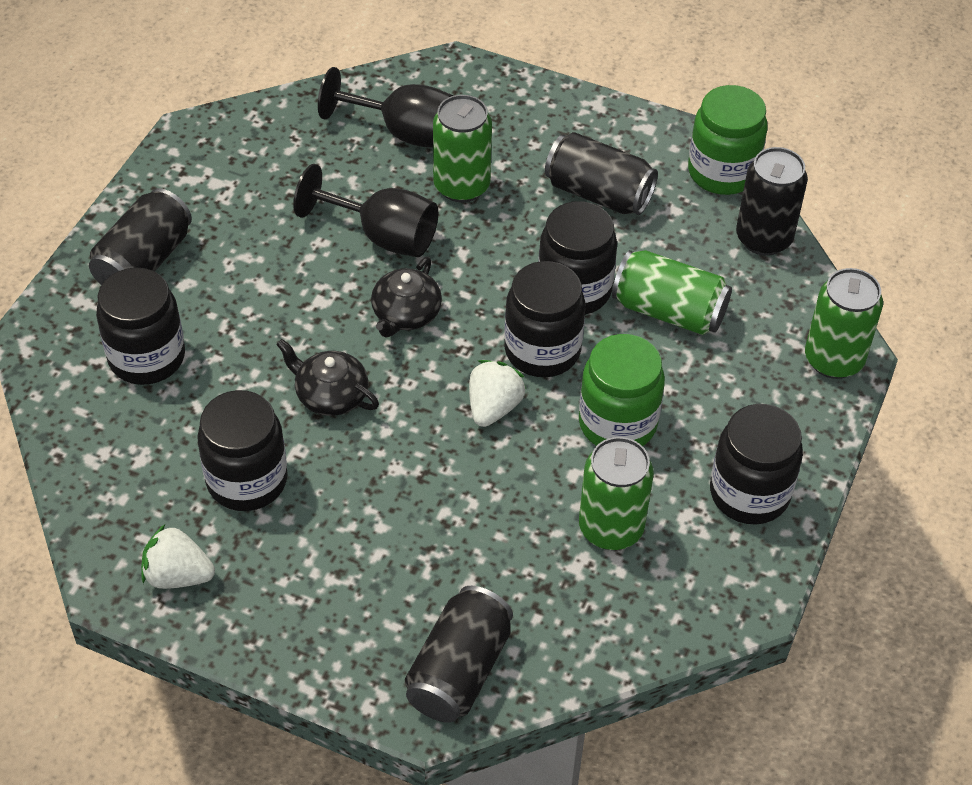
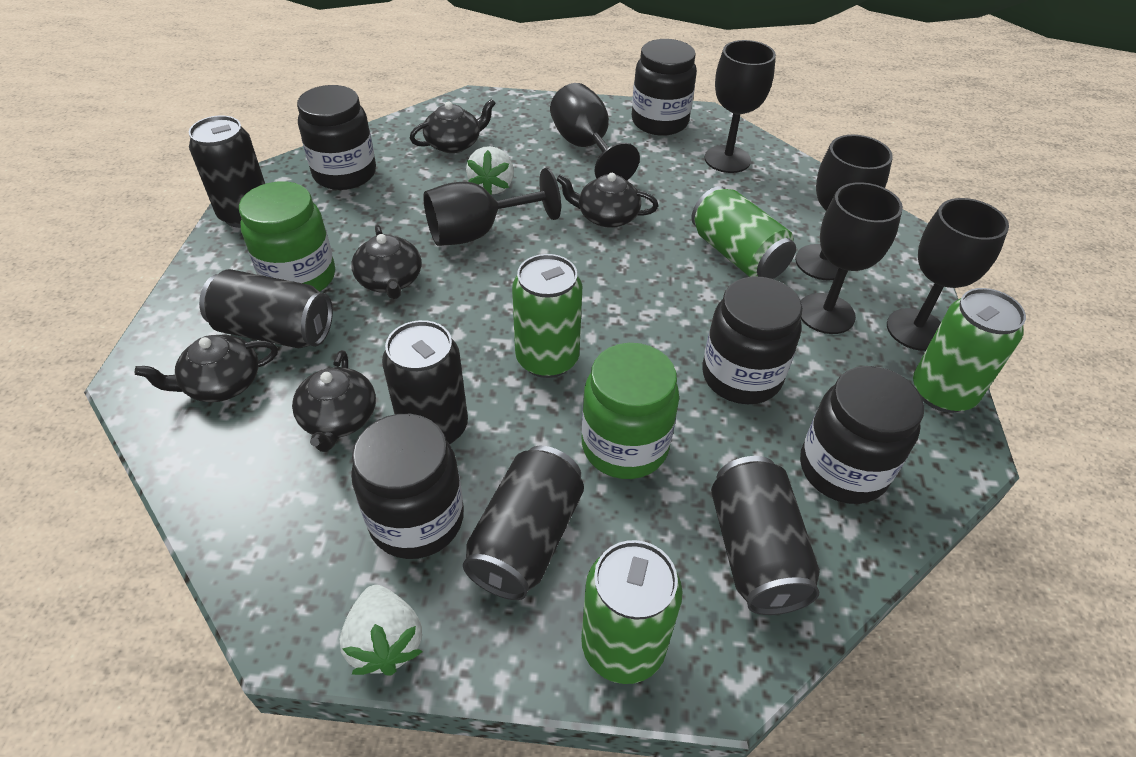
black can: 4 -> 5
black goblet: 2 -> 6
black teapot: 2 -> 5

